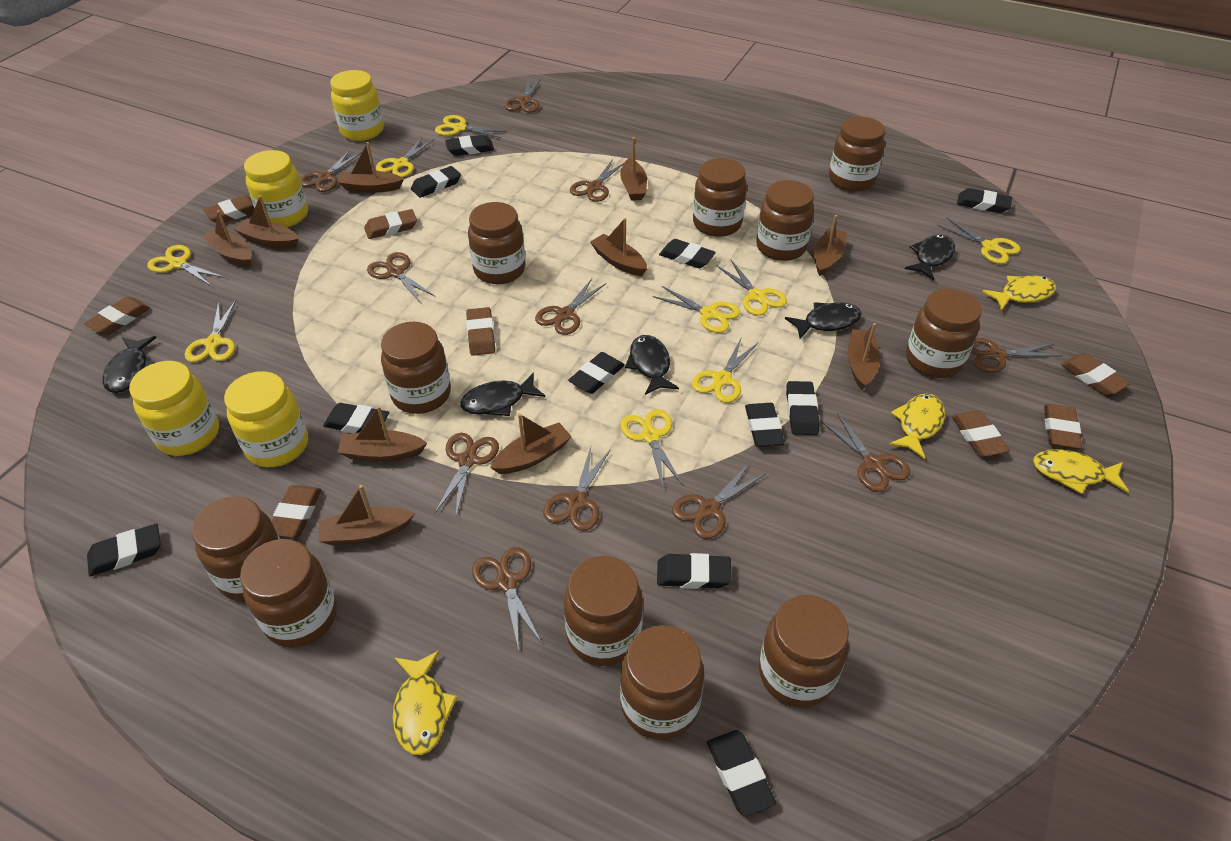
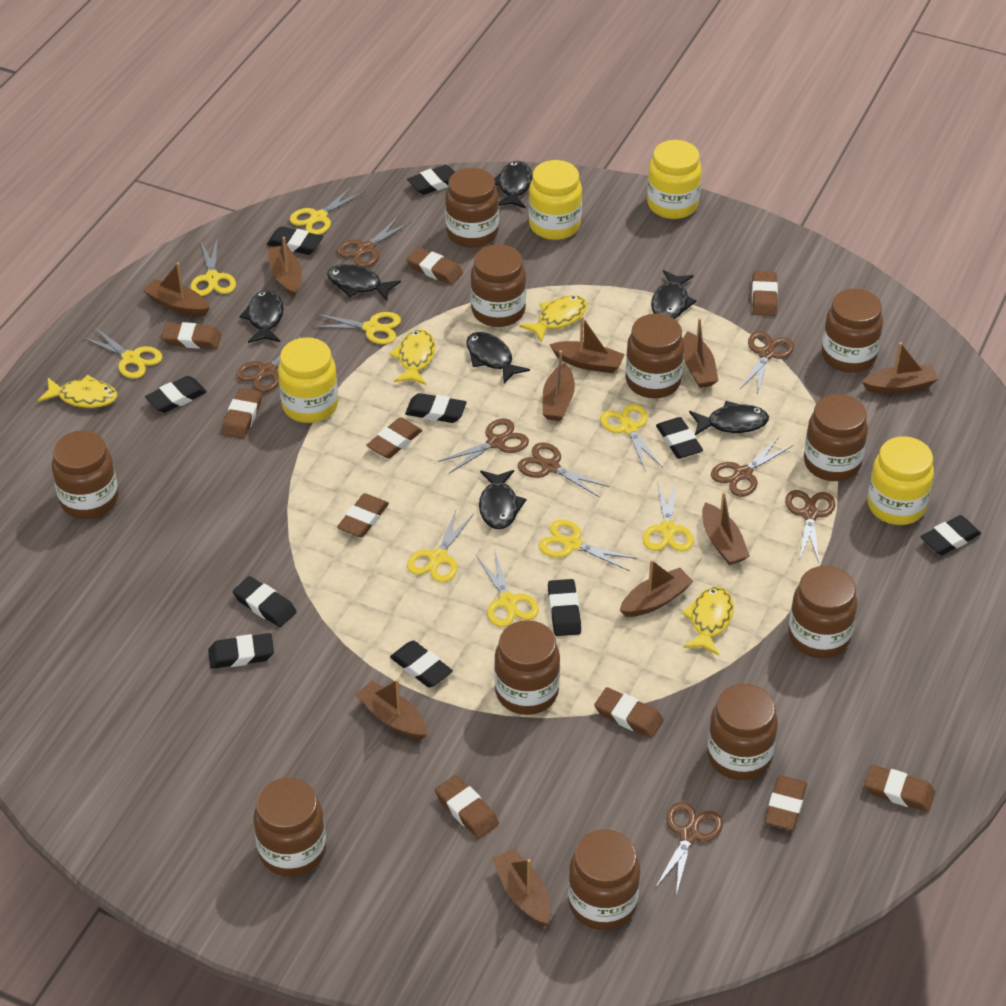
black eraser: 11 -> 10
black fish: 5 -> 7
brown eraser: 8 -> 10
brown scissors: 11 -> 8

